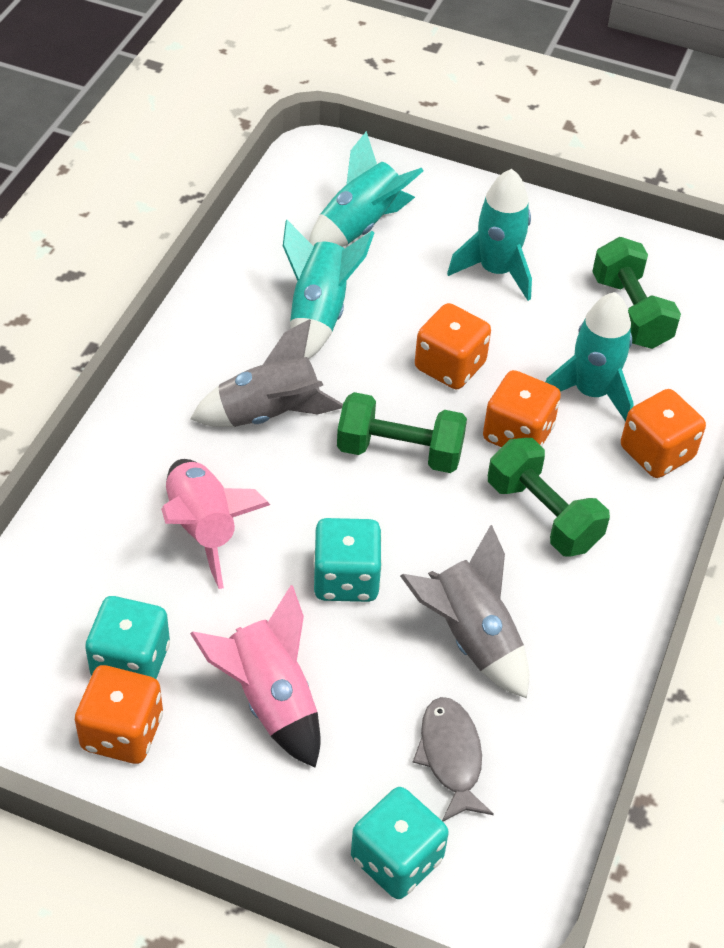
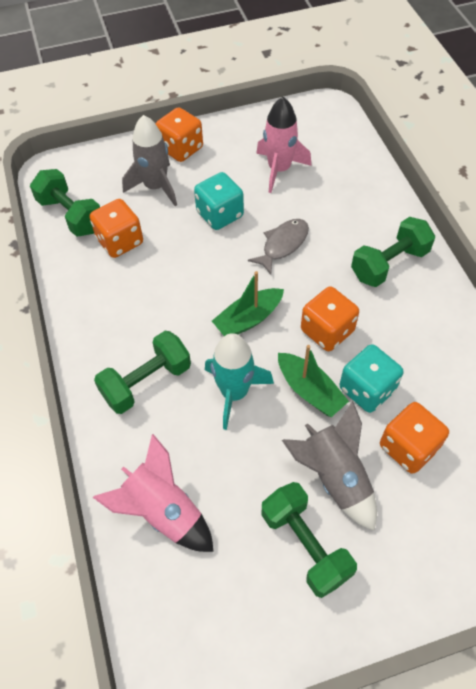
green boat: 0 -> 2
green dumbbell: 3 -> 4
turquoise dice: 3 -> 2
turquoise rocket: 4 -> 1

